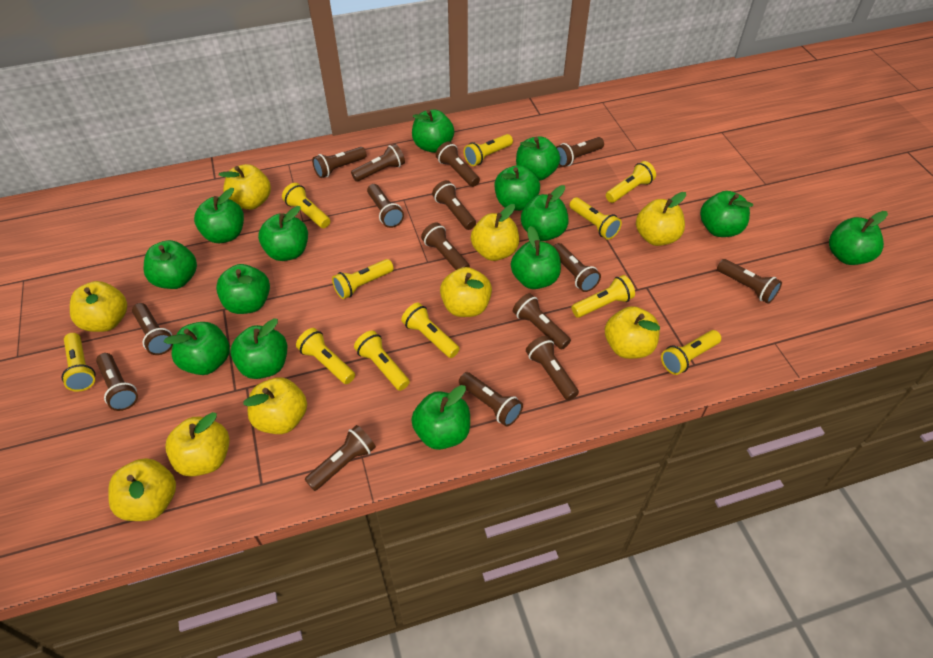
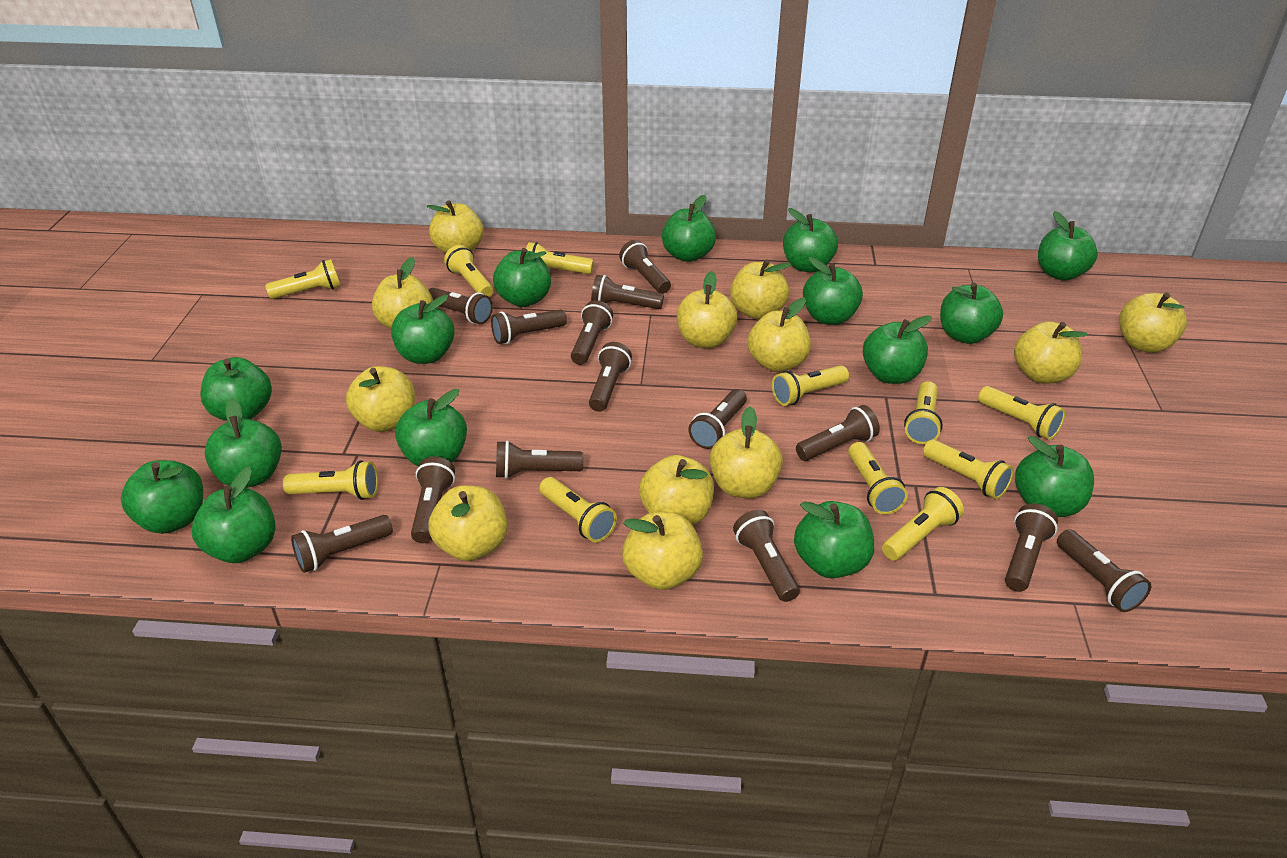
brown flashlight: 15 -> 14
green apple: 14 -> 15
yellow apple: 9 -> 12

